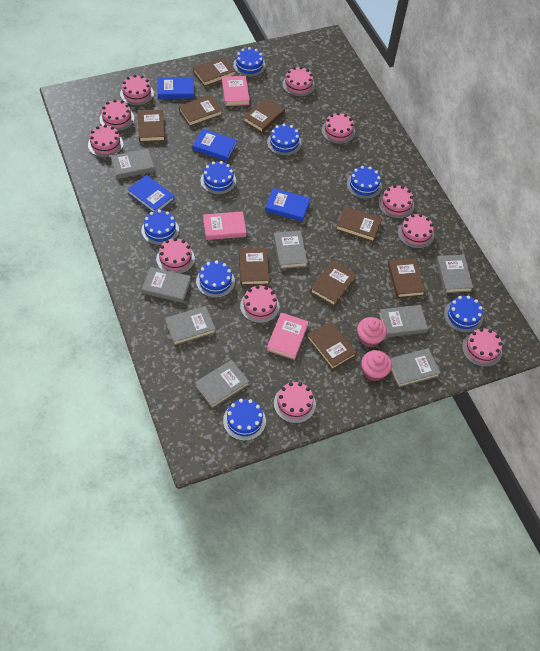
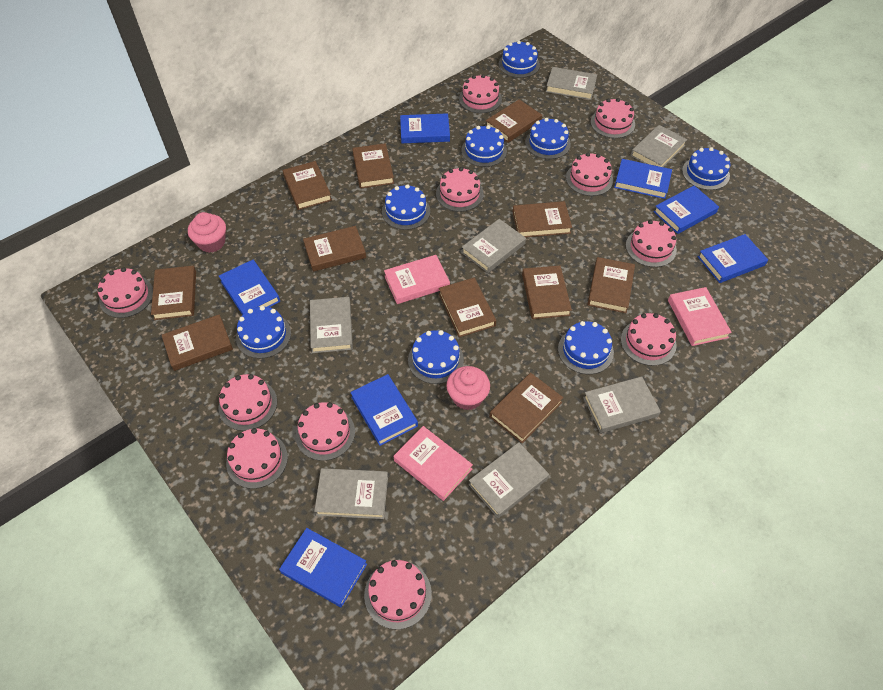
blue book: 4 -> 7
brown book: 9 -> 11
grey book: 8 -> 7

